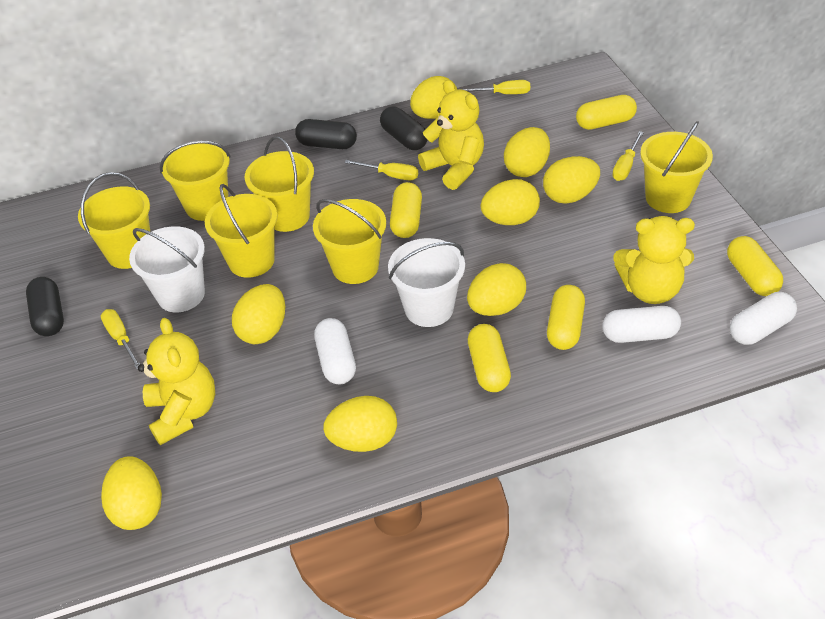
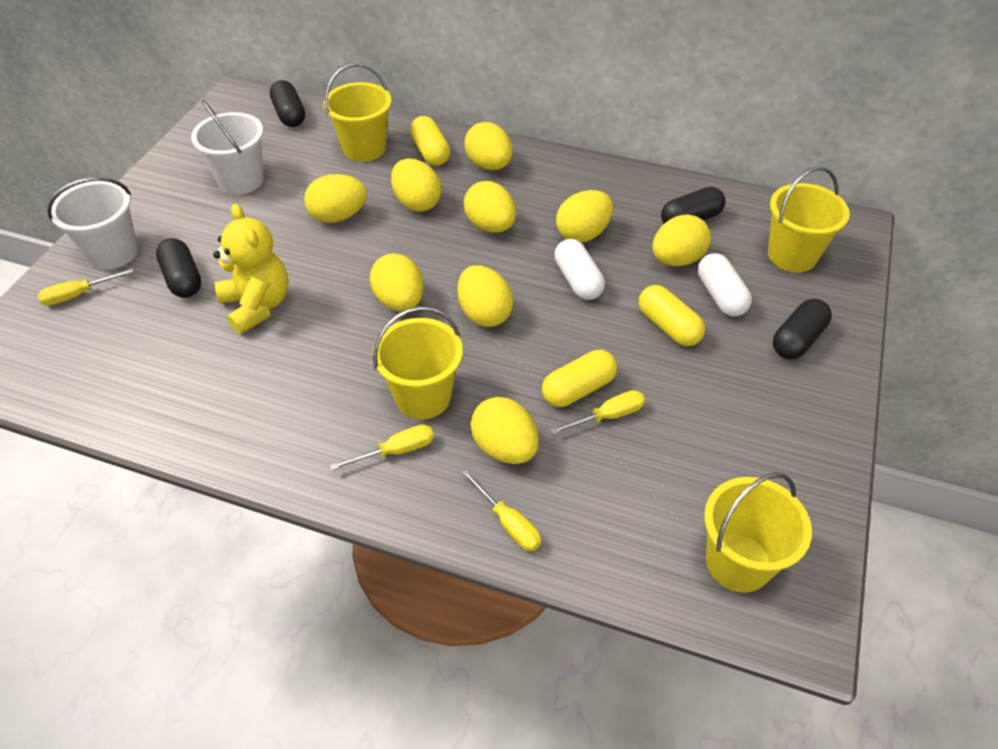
black capsule: 3 -> 4
white capsule: 3 -> 2
yellow bucket: 6 -> 4
yellow capsule: 5 -> 3
yellow egg: 8 -> 9
yellow teddy bear: 3 -> 1

